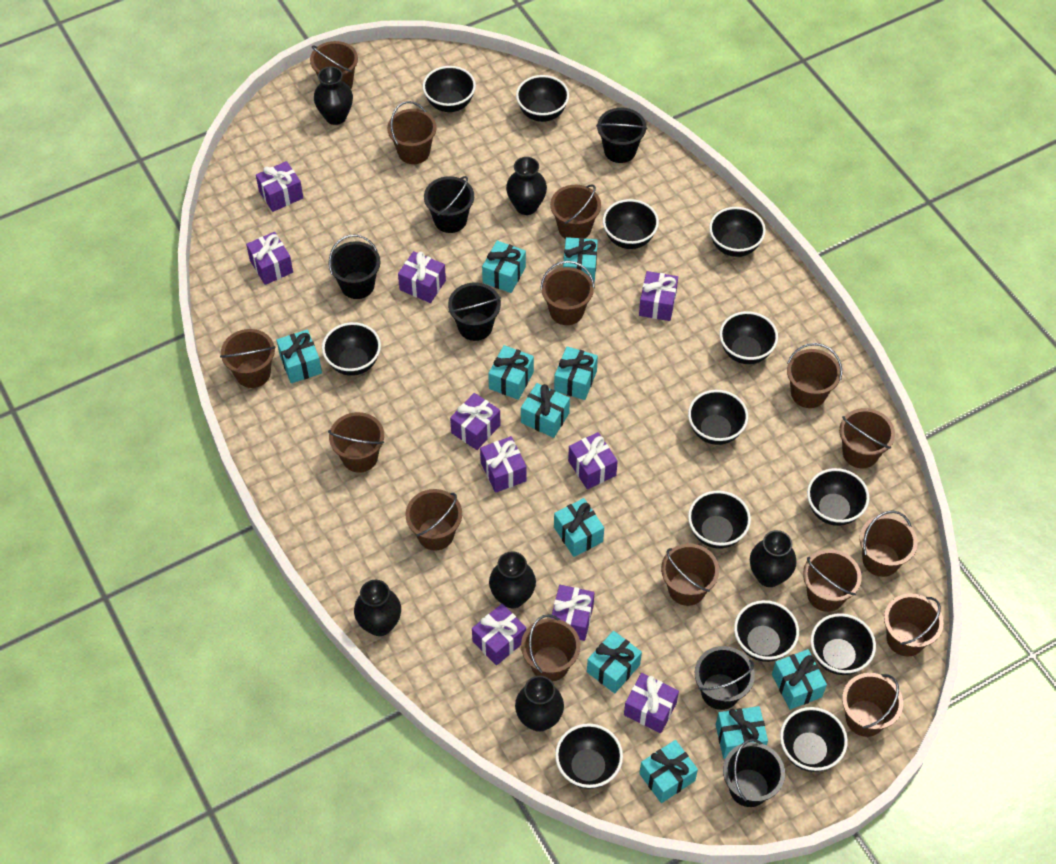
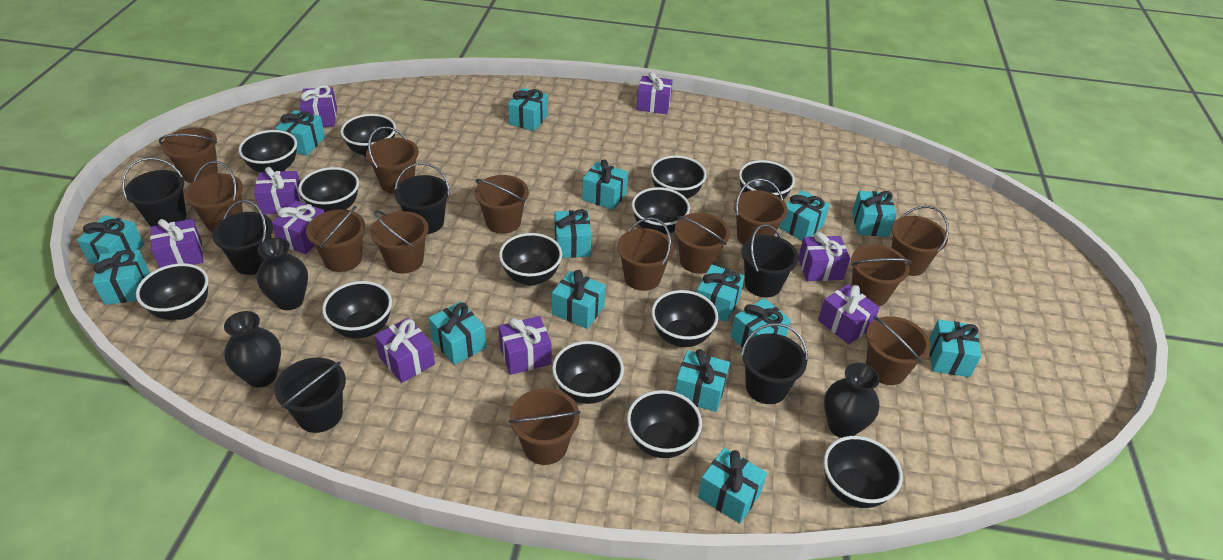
black vase: 6 -> 3
brown bucket: 15 -> 13
purple gift: 10 -> 9
turquoise gift: 11 -> 15

